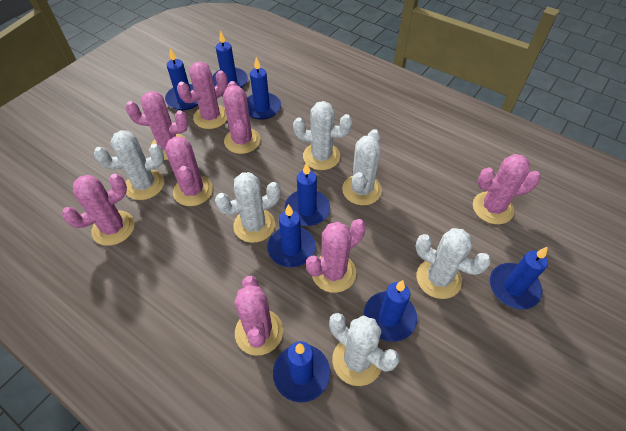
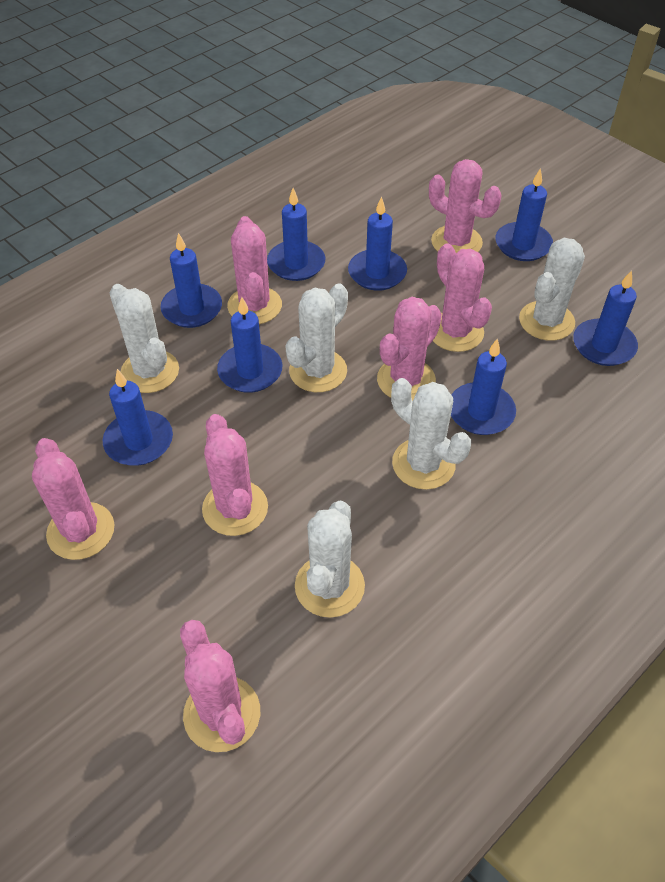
pink cactus: 8 -> 7
white cactus: 6 -> 5

